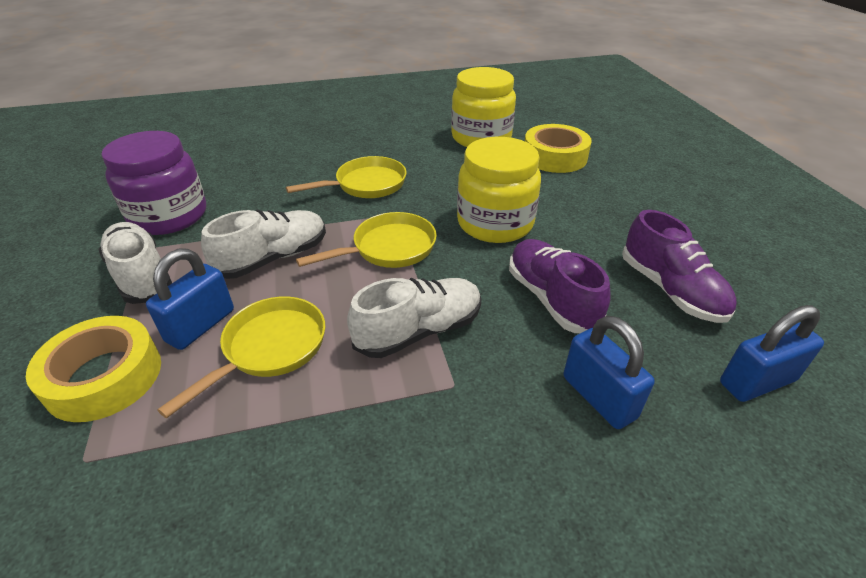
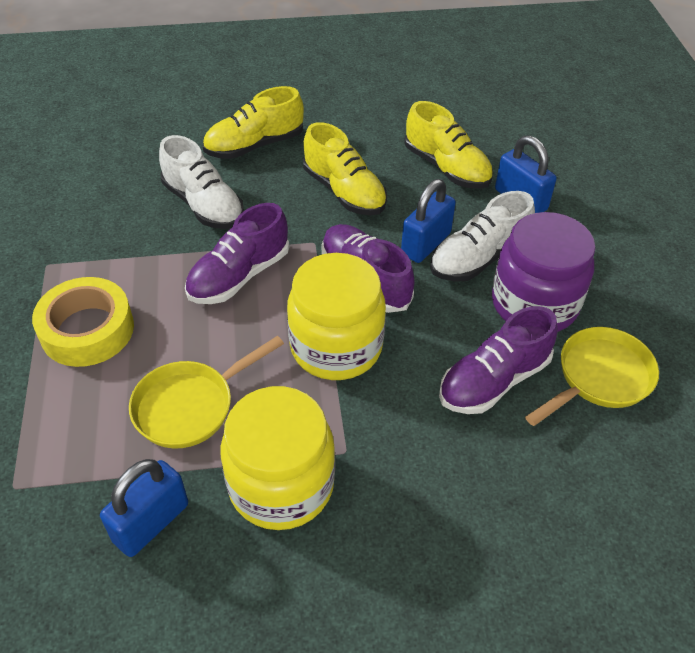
purple shoe: 2 -> 3
white shoe: 3 -> 2
yellow pan: 3 -> 2
yellow shoe: 0 -> 3
yellow tape: 2 -> 1

